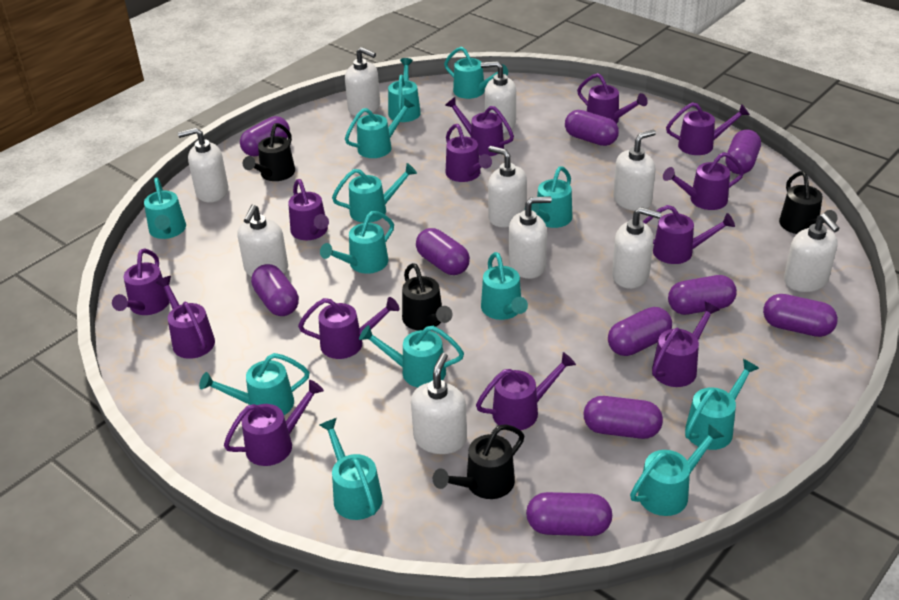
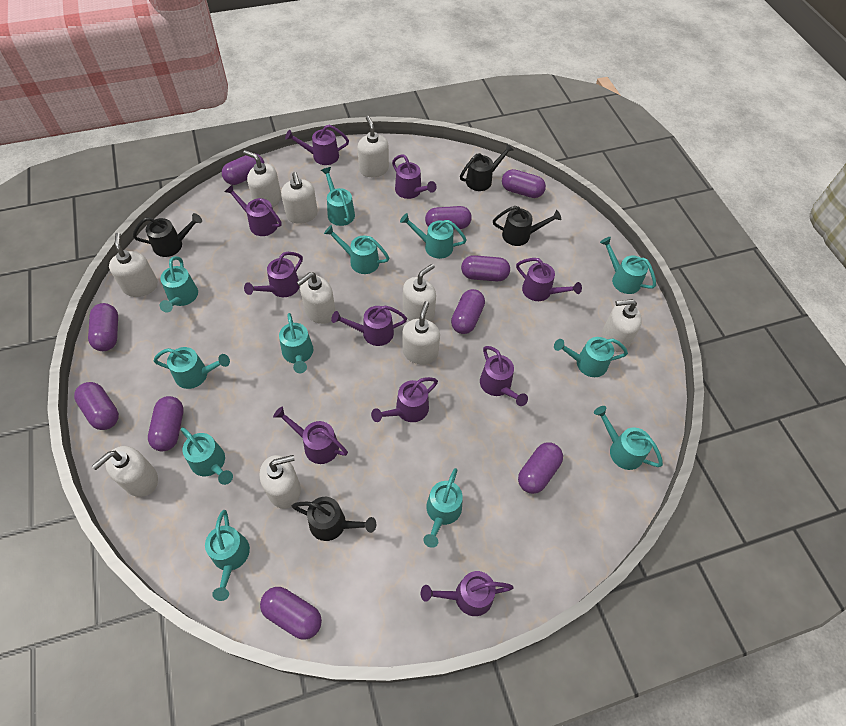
purple watering can: 13 -> 10
turquoise watering can: 13 -> 12

